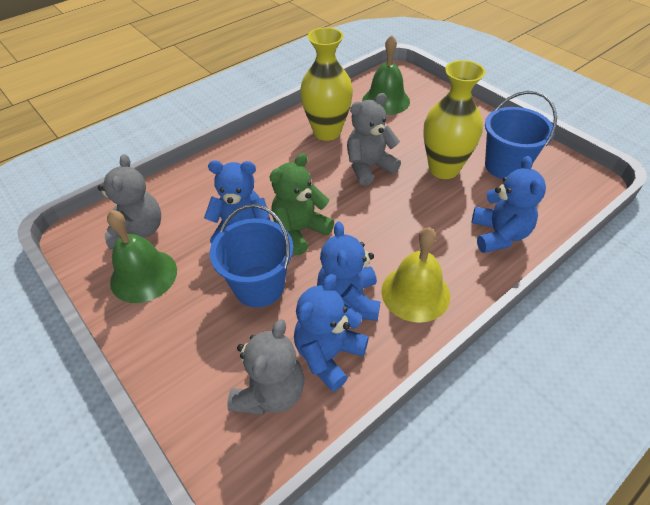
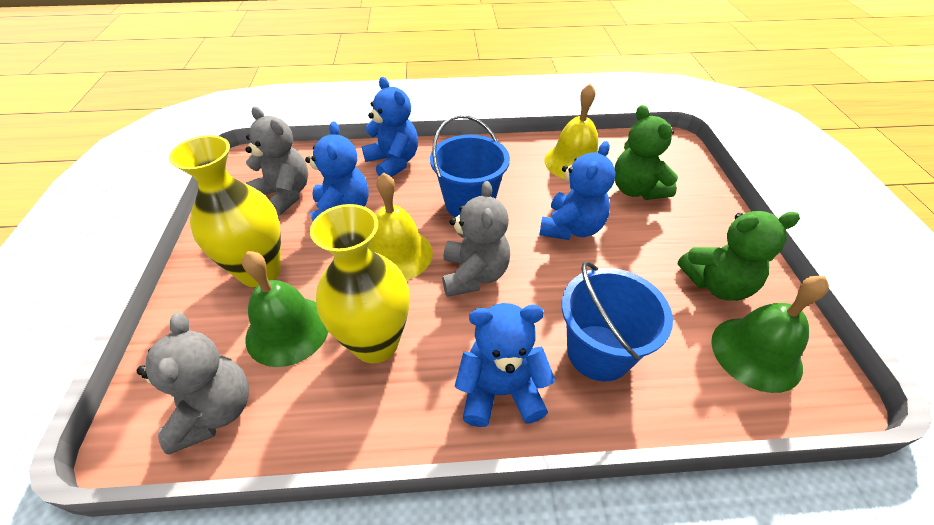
green teddy bear: 1 -> 2
yellow bell: 1 -> 2

